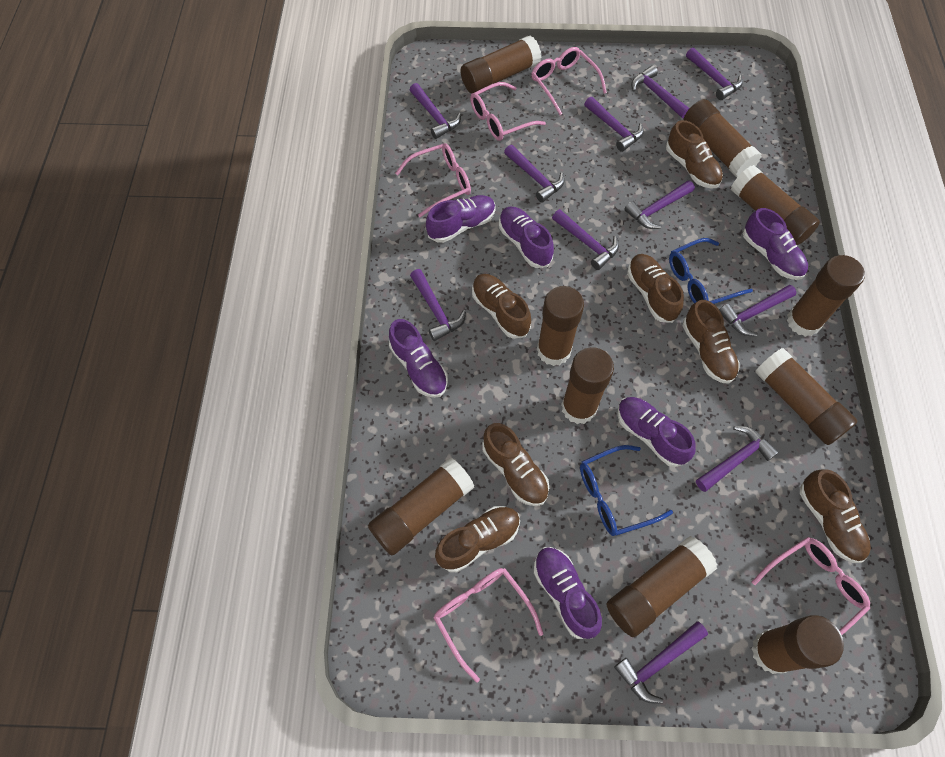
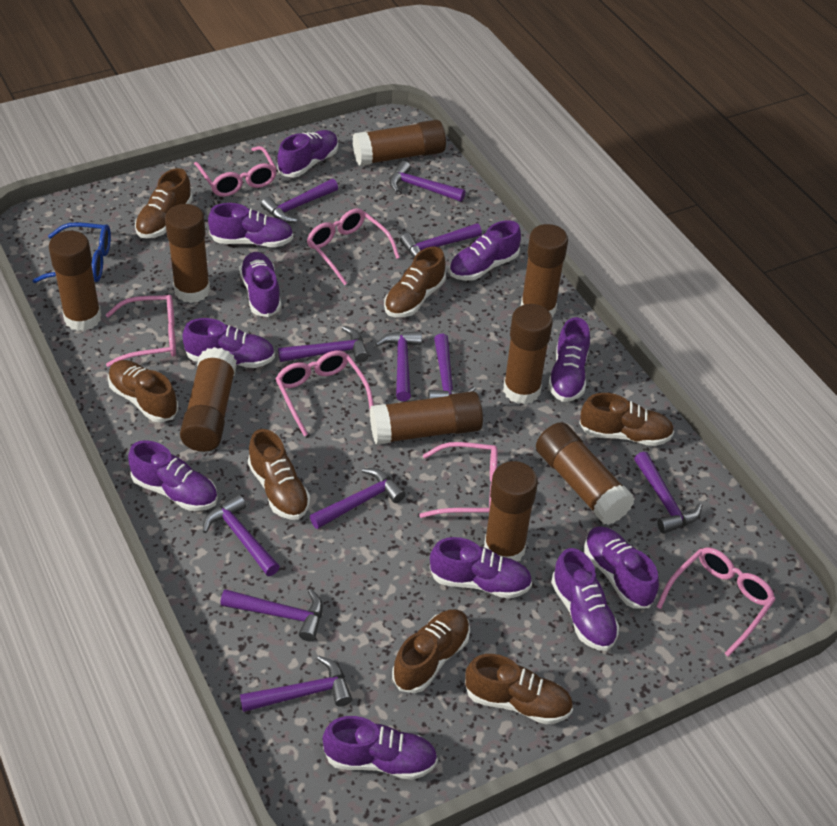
blue glasses: 2 -> 1
brown glue stick: 10 -> 9
pink glasses: 5 -> 6
purple shoe: 6 -> 11

